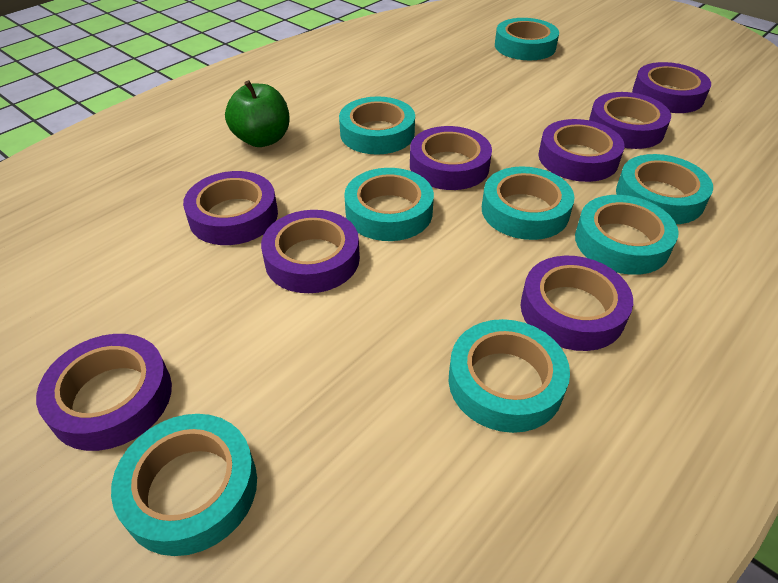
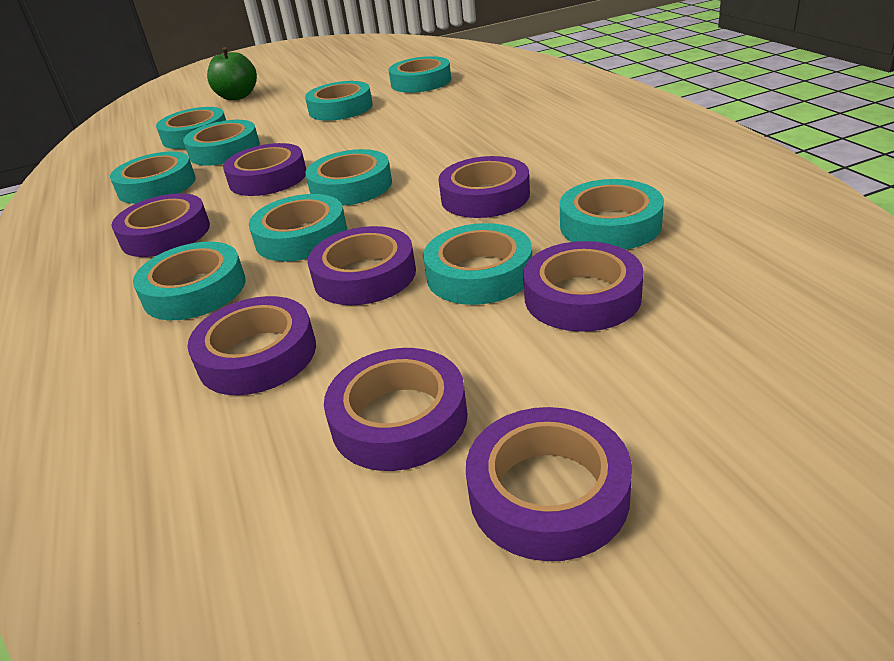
turquoise tape: 8 -> 10

